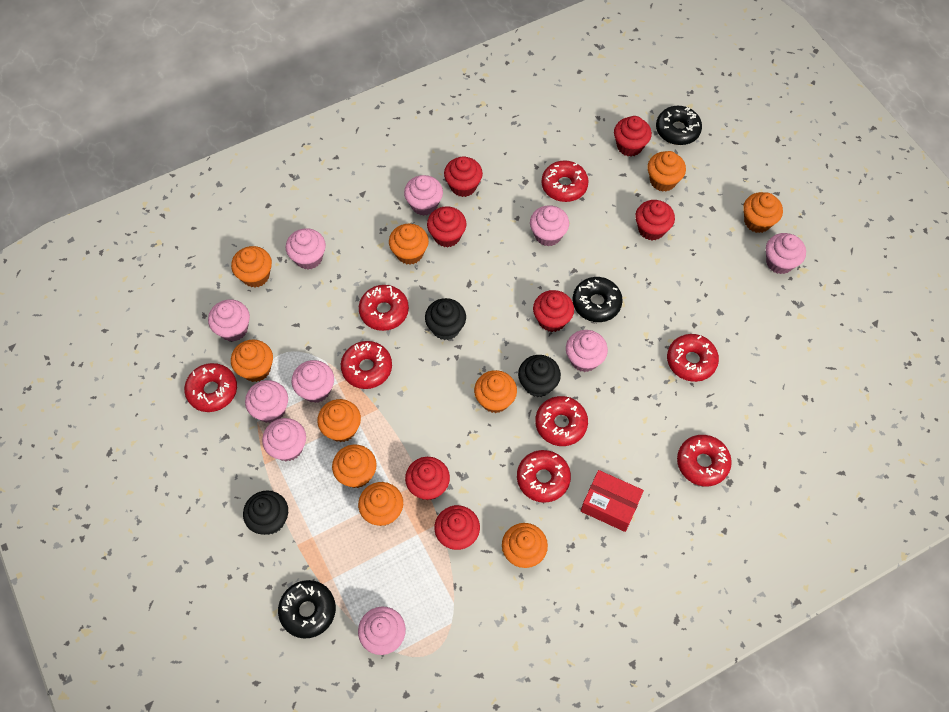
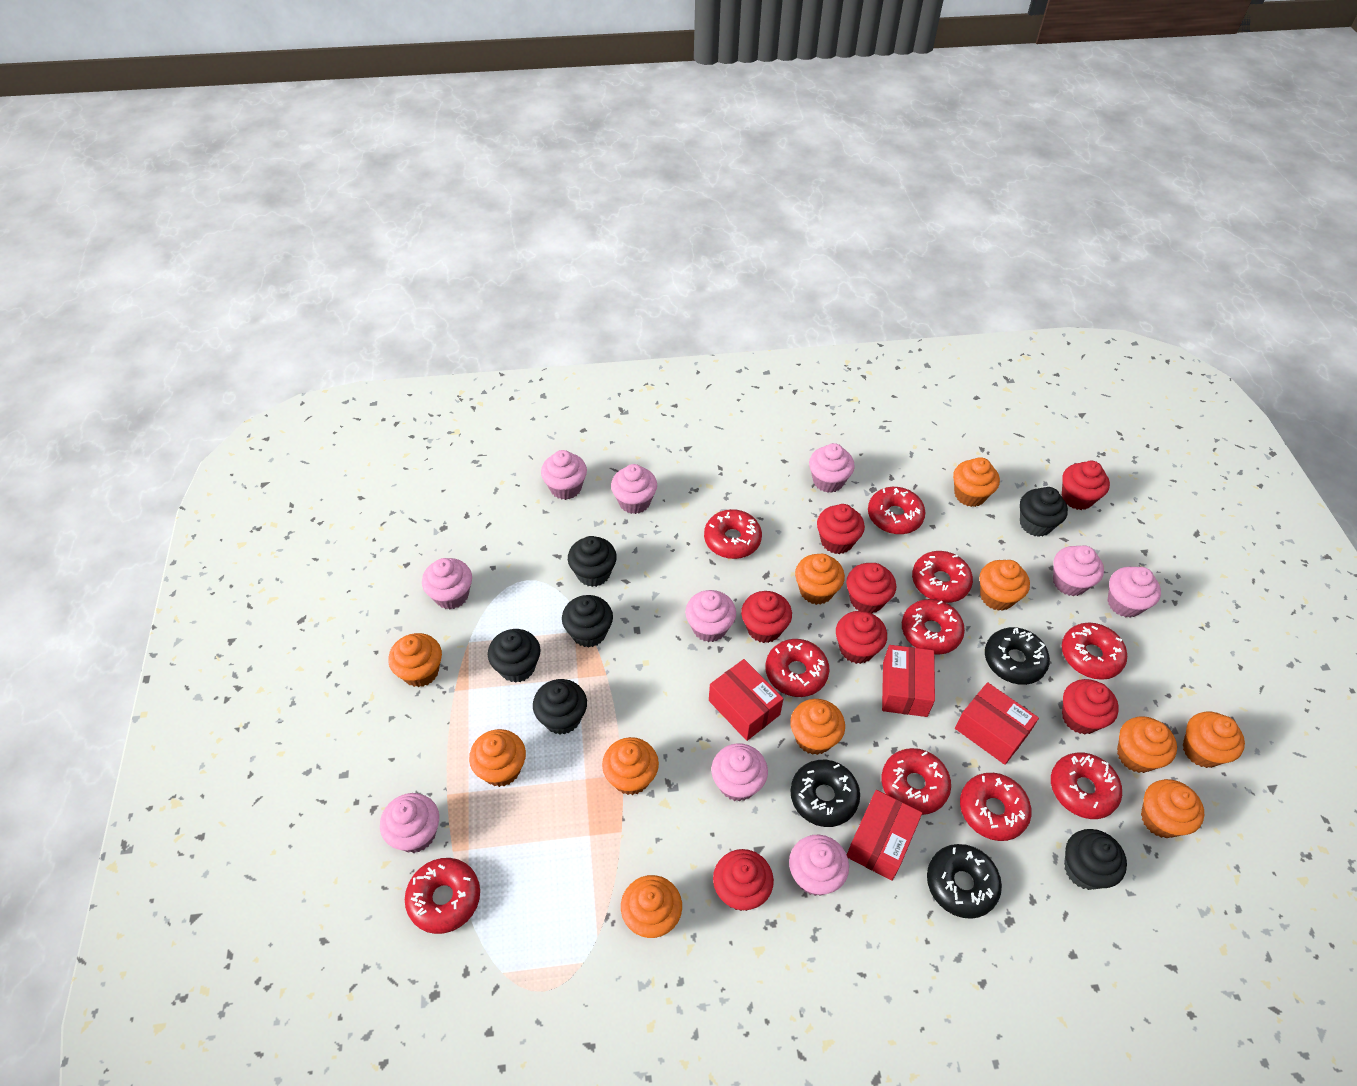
black cupcake: 3 -> 6
orange cupcake: 10 -> 11
red box: 1 -> 4
red donut: 8 -> 10

